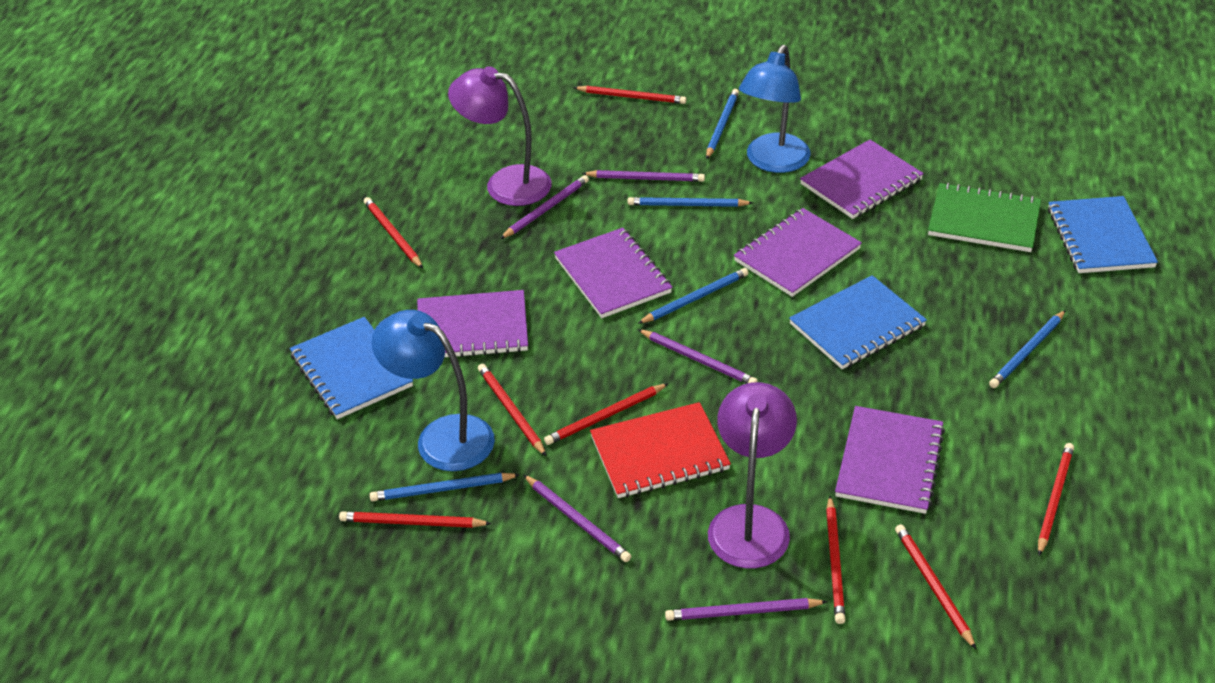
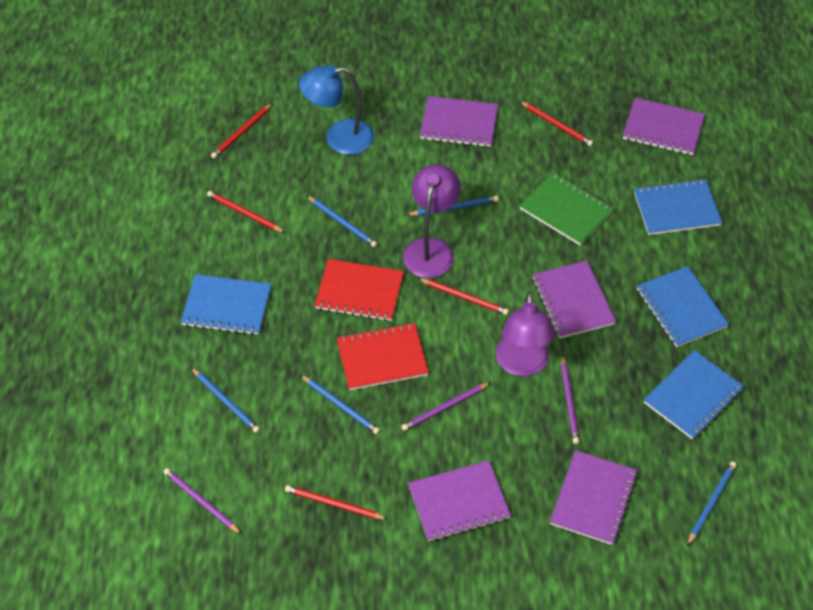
blue lamp: 2 -> 1
blue notebook: 3 -> 4
purple pencil: 5 -> 3
red notebook: 1 -> 2
red pencil: 8 -> 5

